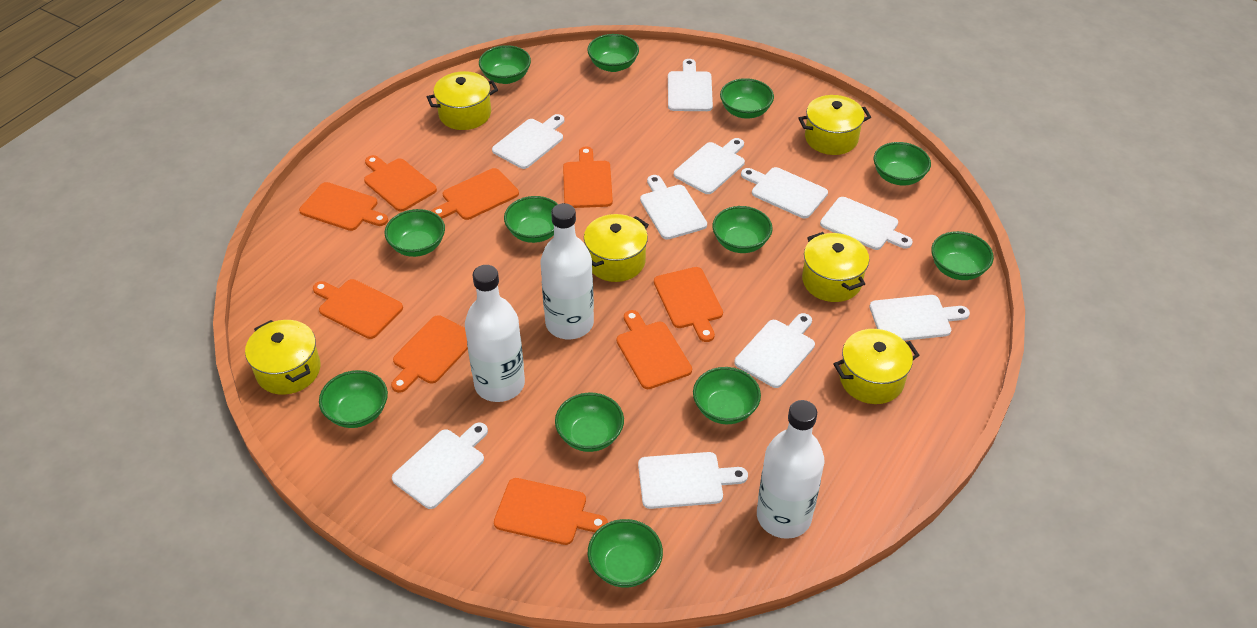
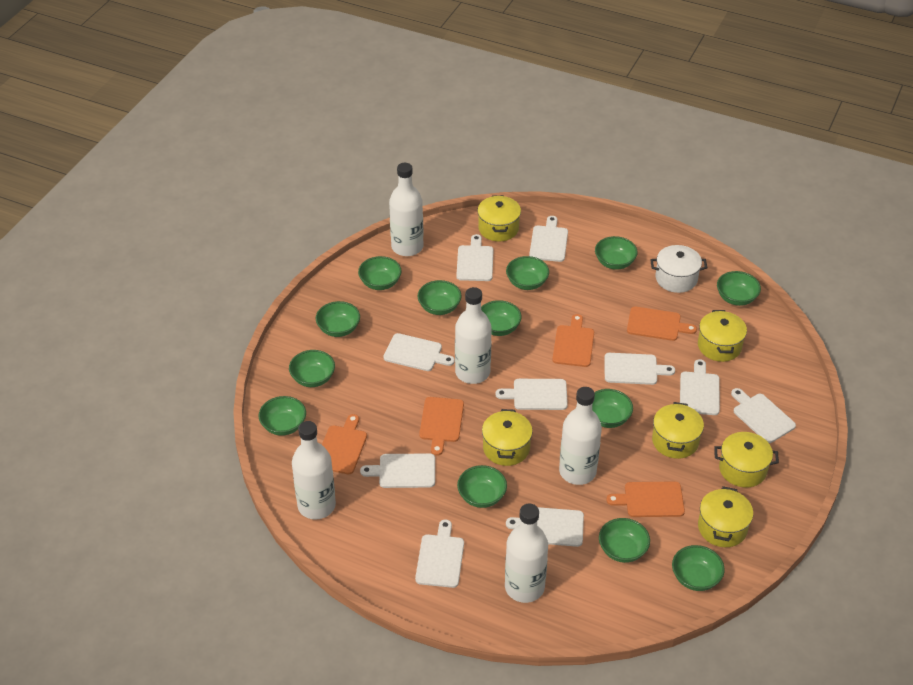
green bowl: 12 -> 13
orange cutting board: 9 -> 5
white bottle: 3 -> 5
white pot: 0 -> 1

